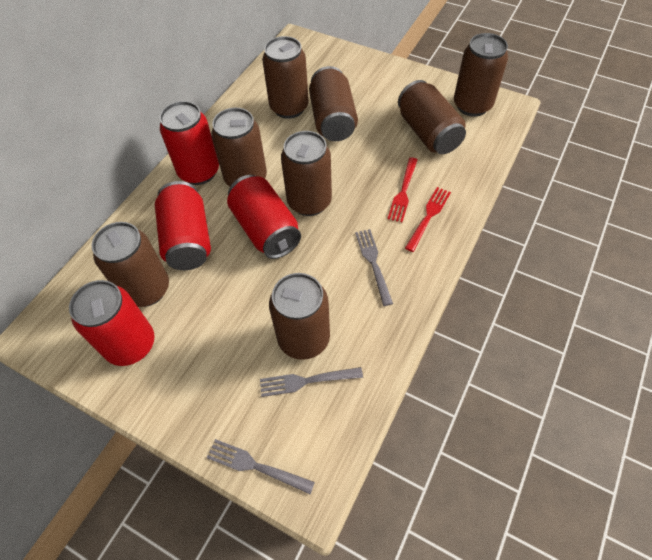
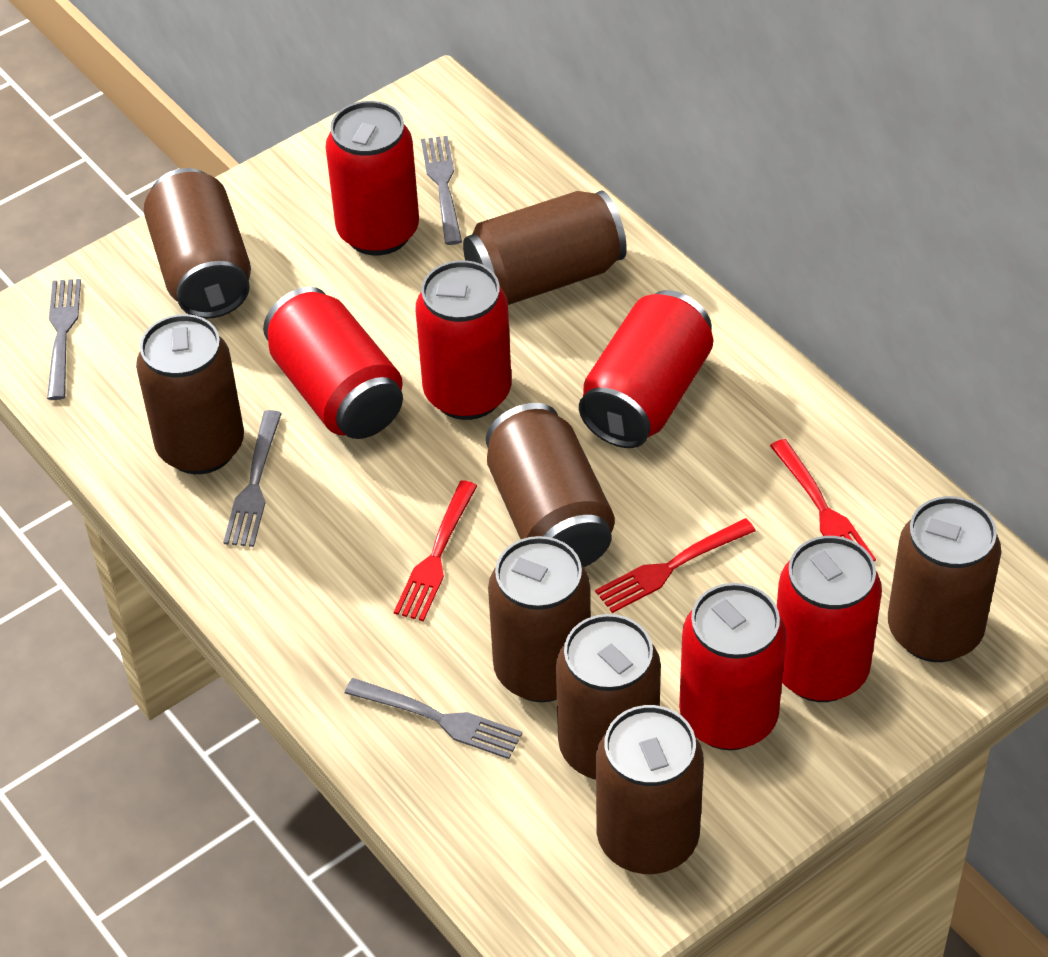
grey fork: 3 -> 4
red can: 4 -> 6
red fork: 2 -> 3

